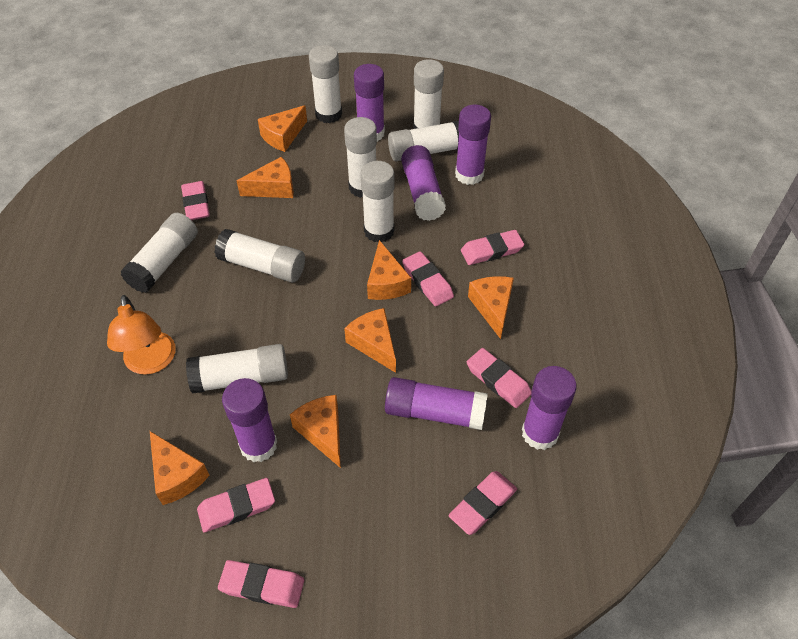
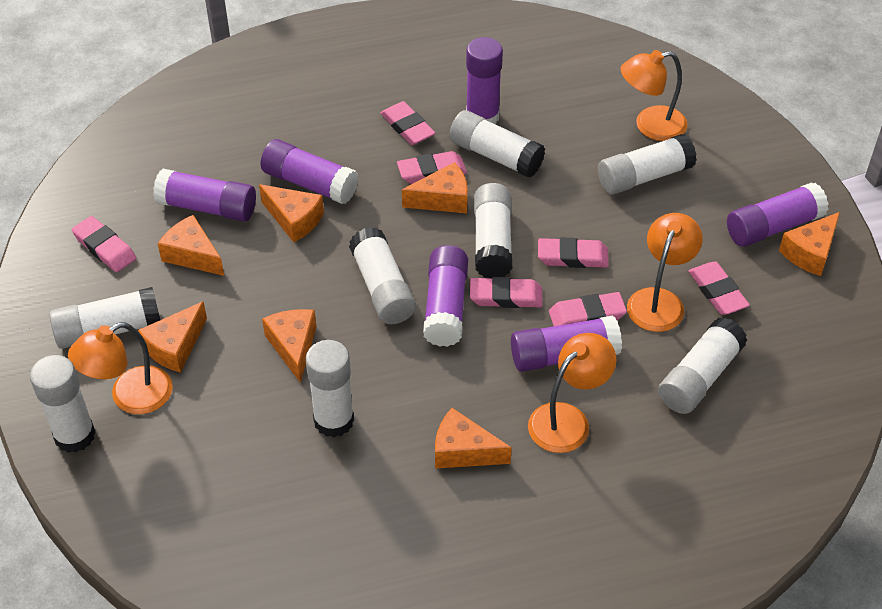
orange lamp: 1 -> 4

